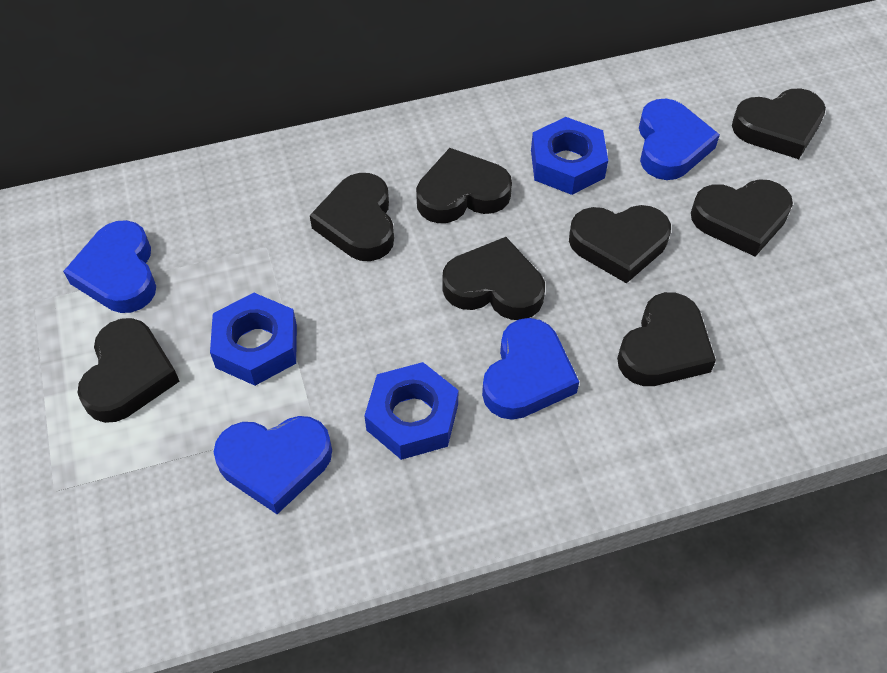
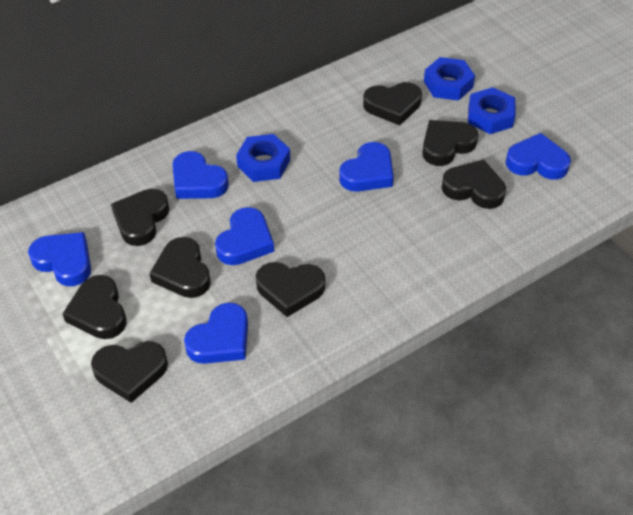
blue heart: 4 -> 6

